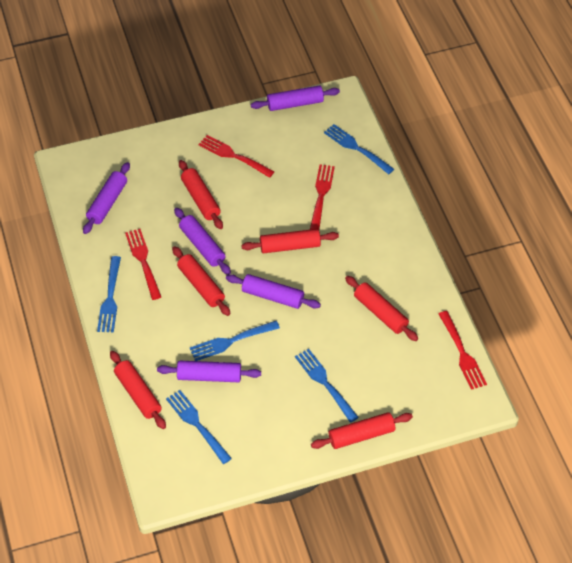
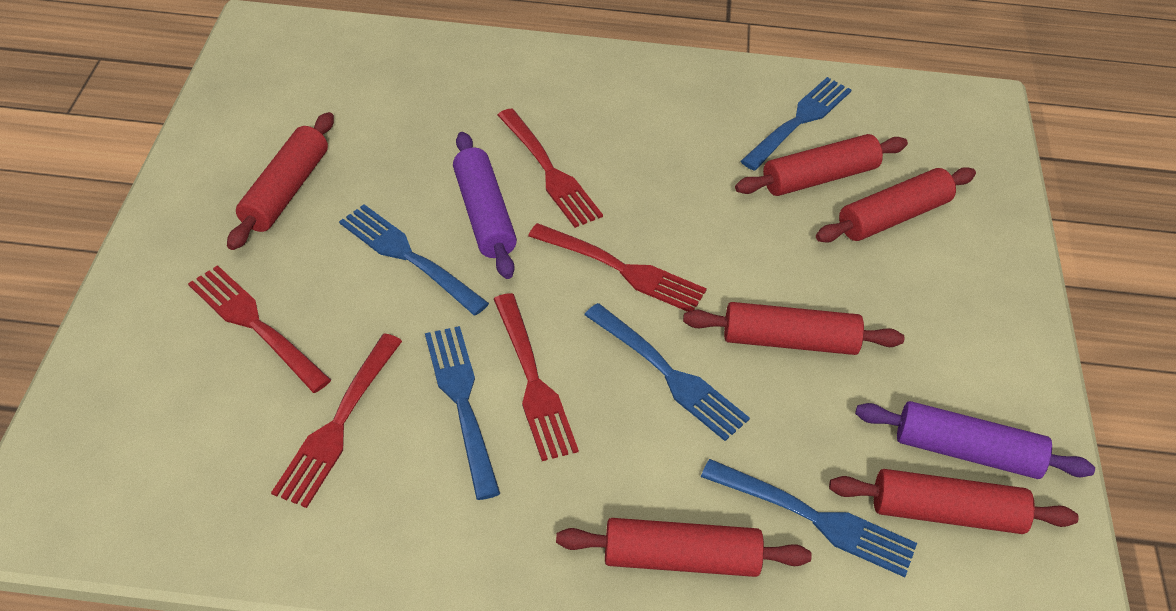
purple rolling pin: 5 -> 2
red fork: 4 -> 5

